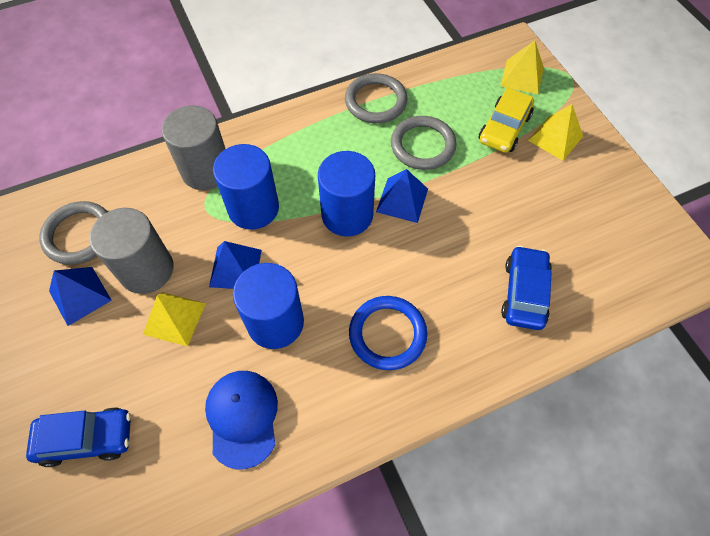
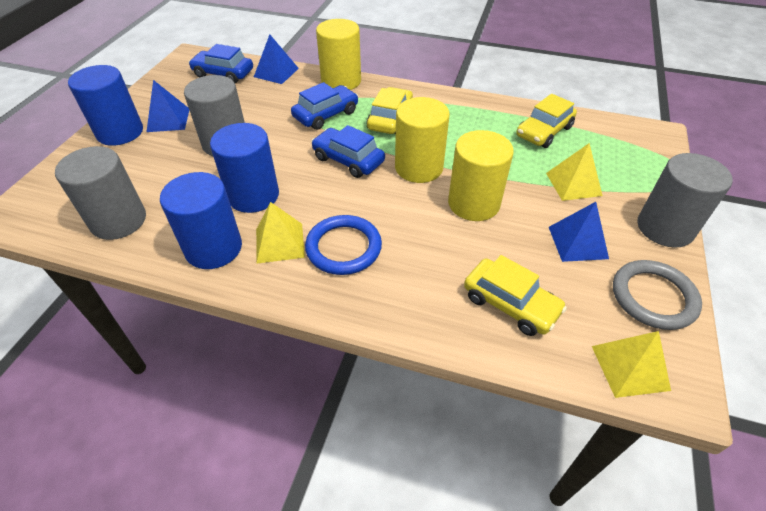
blue cap: 1 -> 0
blue car: 2 -> 3
grey cylinder: 2 -> 3
grey ring: 3 -> 1
yellow car: 1 -> 3
yellow cylinder: 0 -> 3

